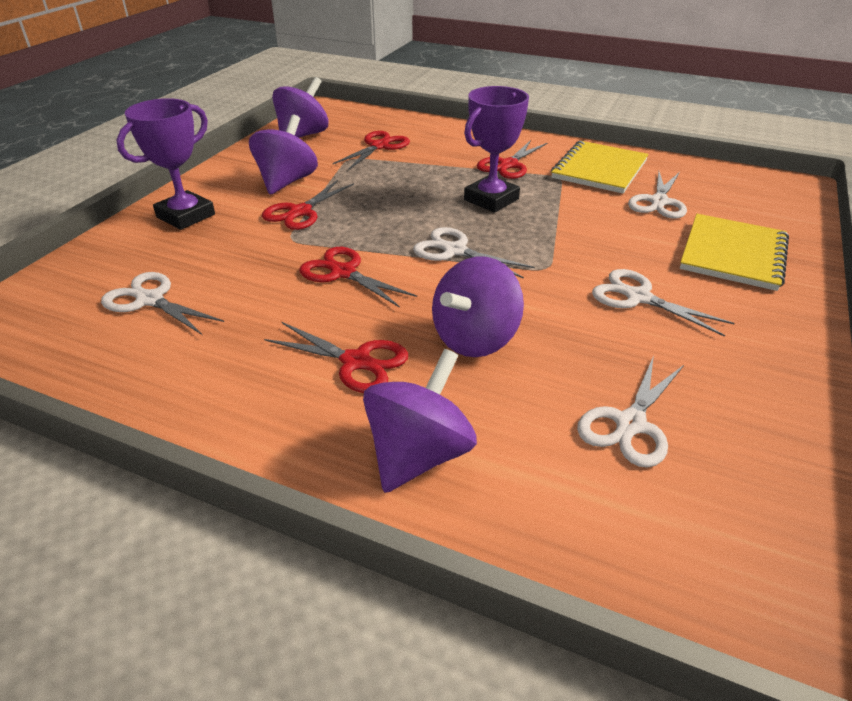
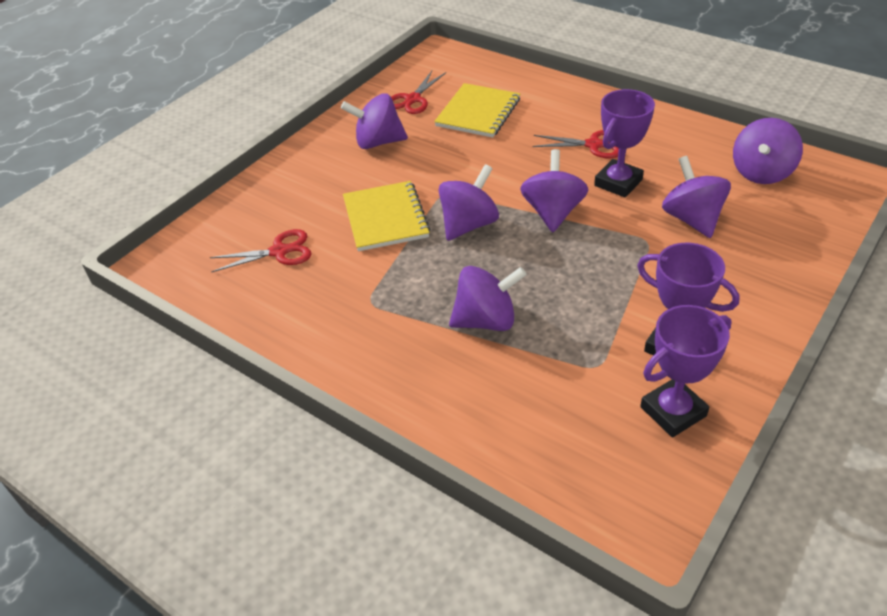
purple spinning top: 4 -> 6
purple trophy: 2 -> 3
red scissors: 5 -> 3
white scissors: 5 -> 0

